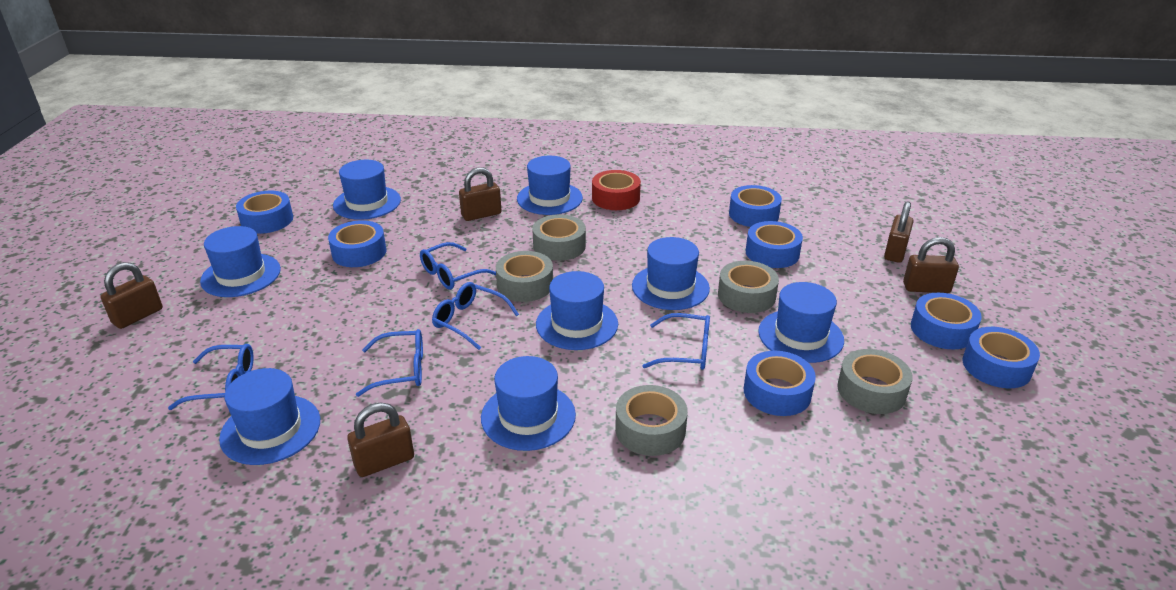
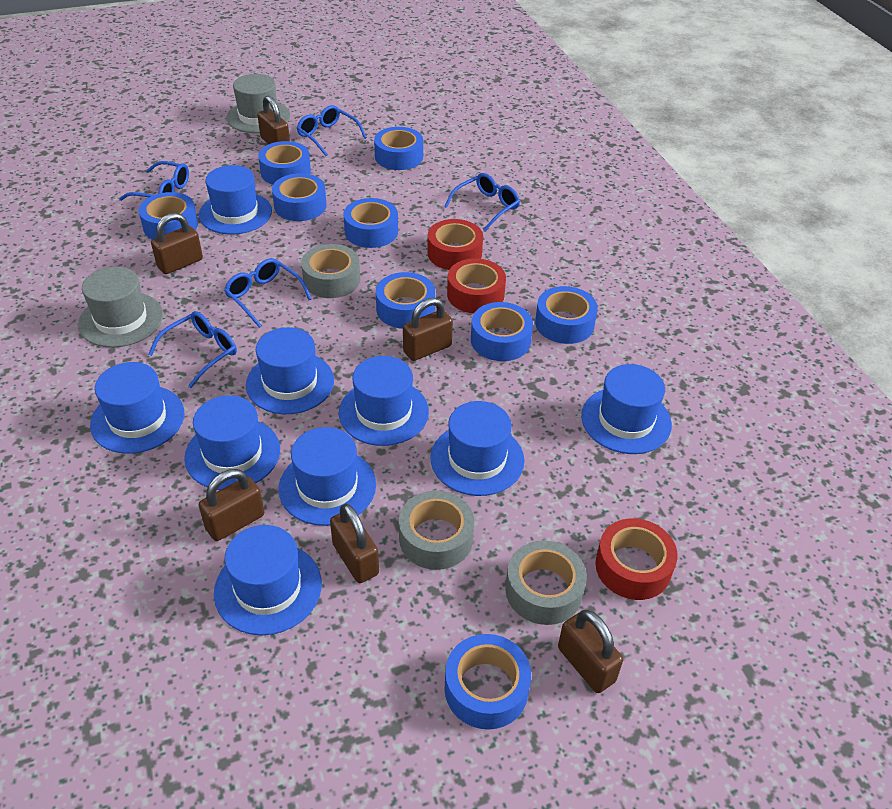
blue hat: 8 -> 9
blue tape: 7 -> 9
brown padlock: 5 -> 6
grey hat: 0 -> 2
grey tape: 5 -> 3
red tape: 1 -> 3

